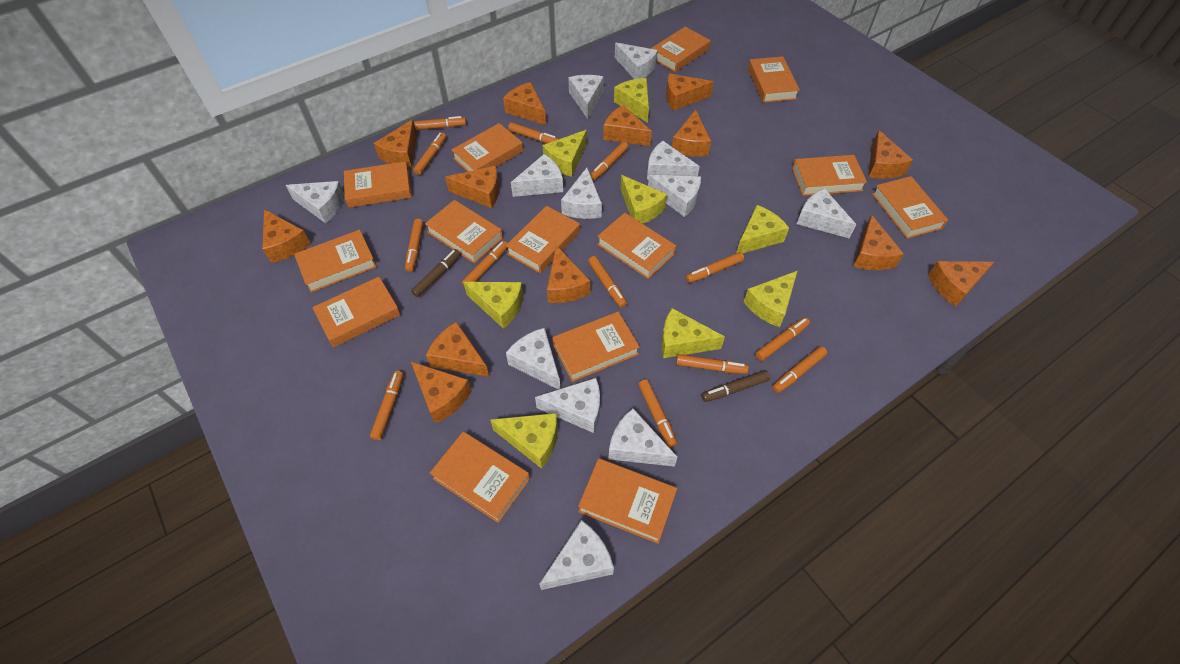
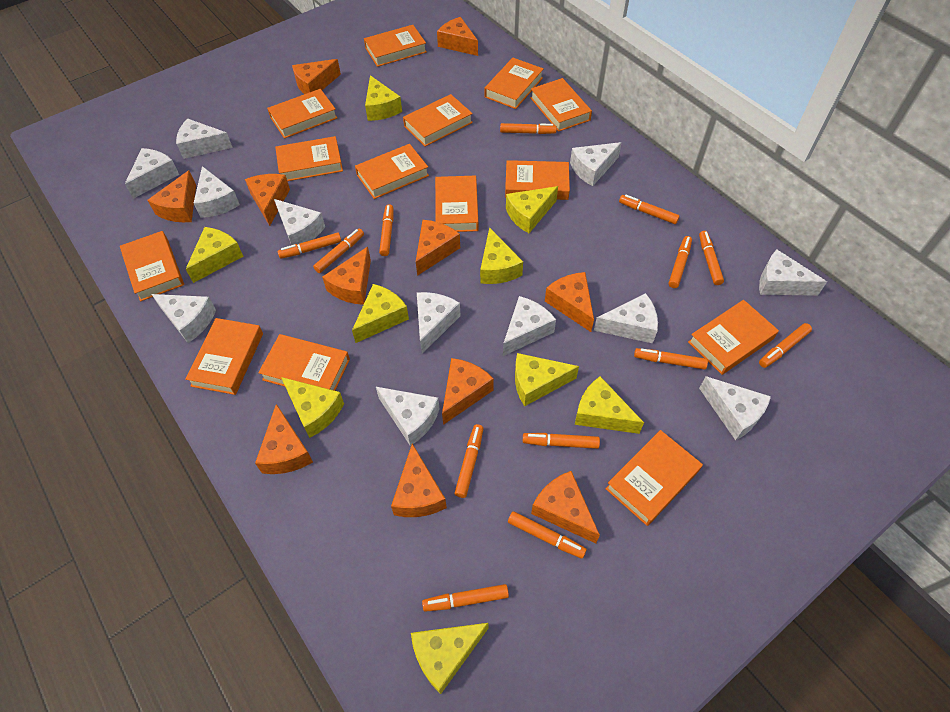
brown marker: 2 -> 0
orange cheese: 13 -> 11
yellow cheese: 8 -> 9

